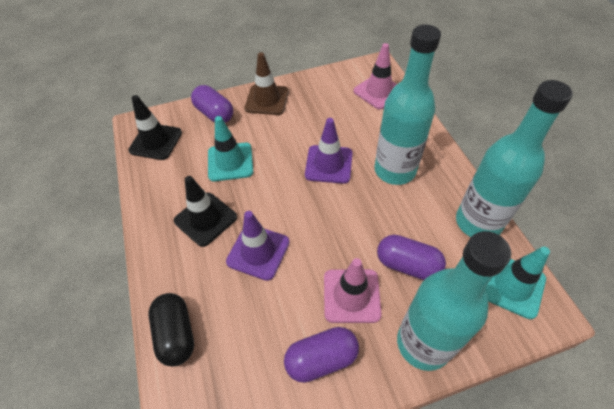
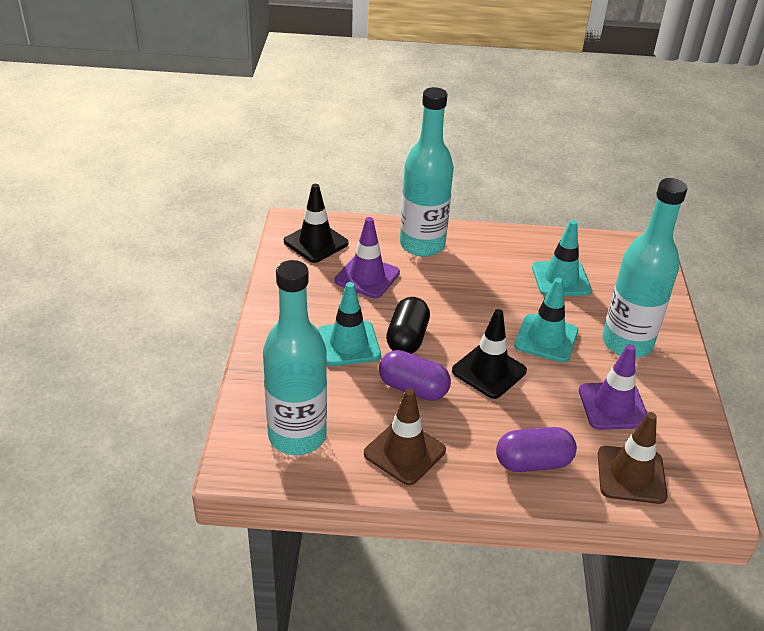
brown traffic cone: 1 -> 2
pink traffic cone: 2 -> 0
purple capsule: 3 -> 2
turquoise traffic cone: 2 -> 3

